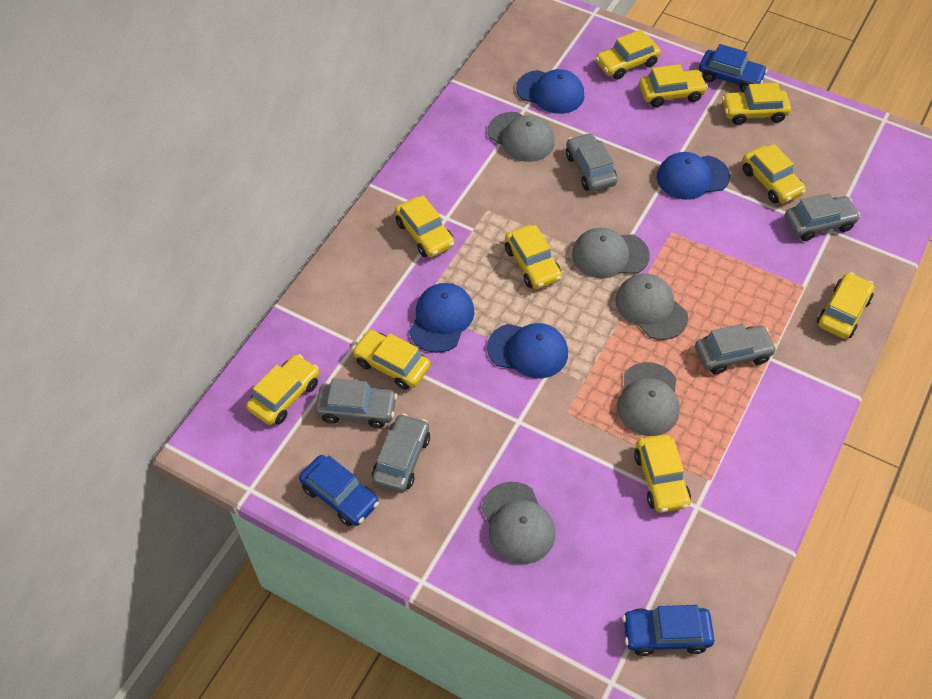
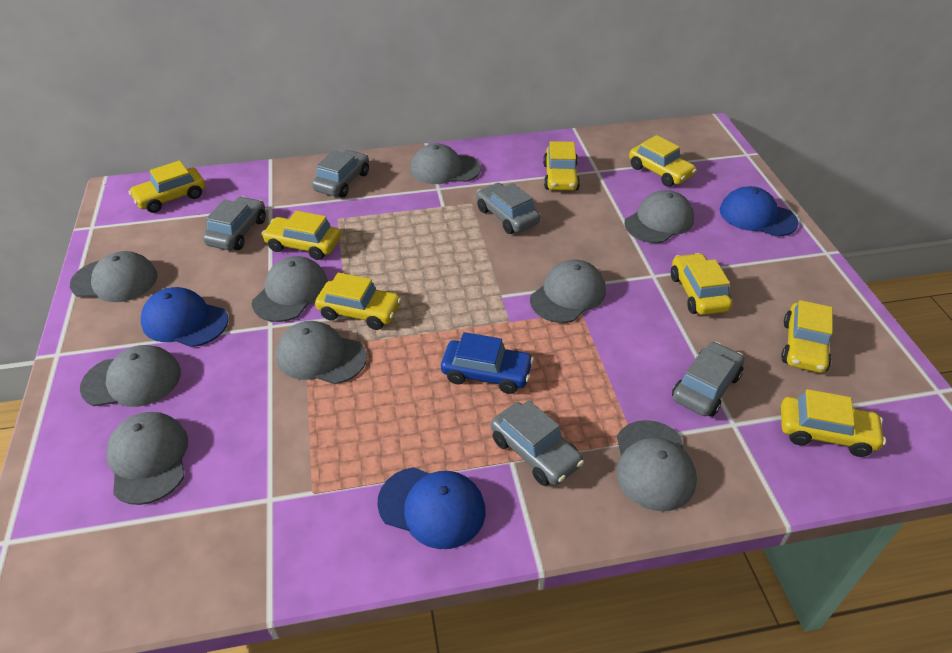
blue cap: 4 -> 3
blue car: 3 -> 1
grey cap: 5 -> 9
yellow car: 10 -> 8

